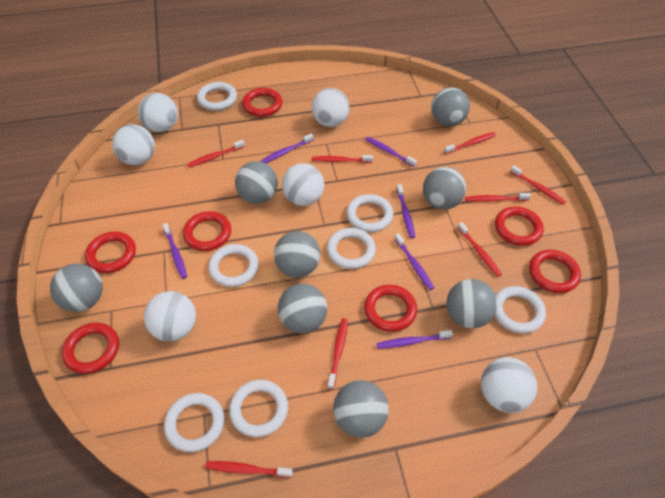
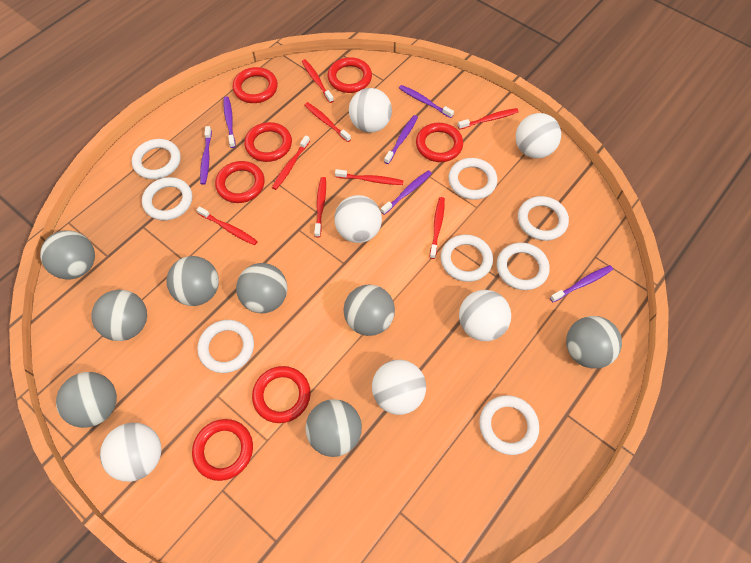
white ring: 7 -> 8

